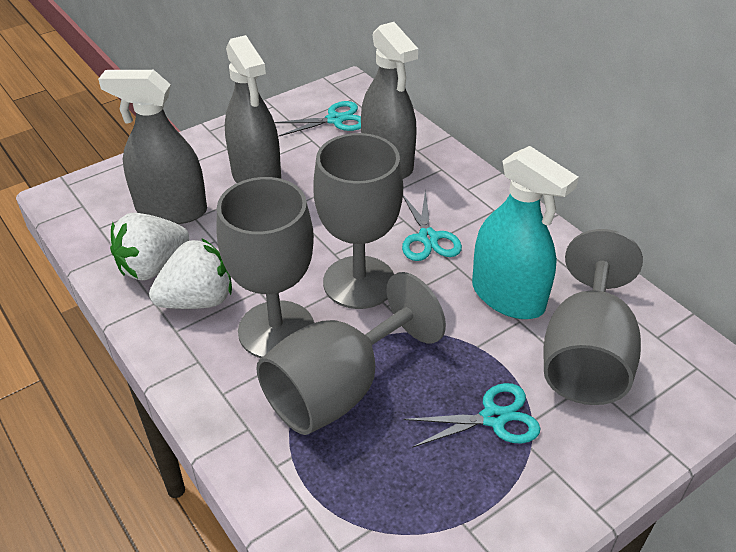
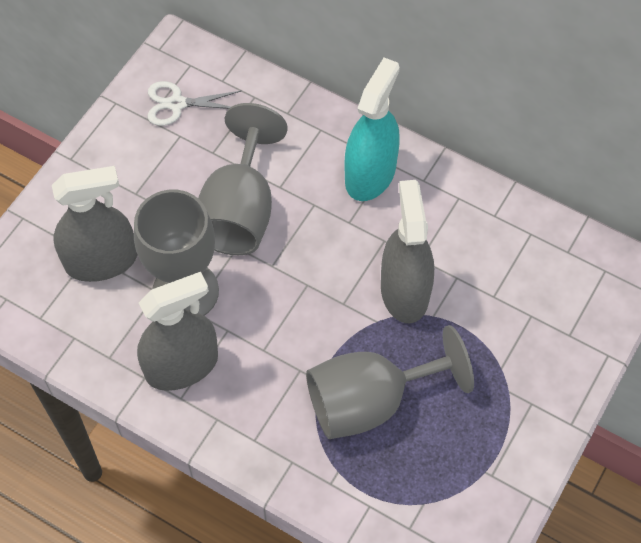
grey goblet: 4 -> 3
turquoise scissors: 3 -> 0
white scissors: 0 -> 1
white strawberry: 2 -> 0

